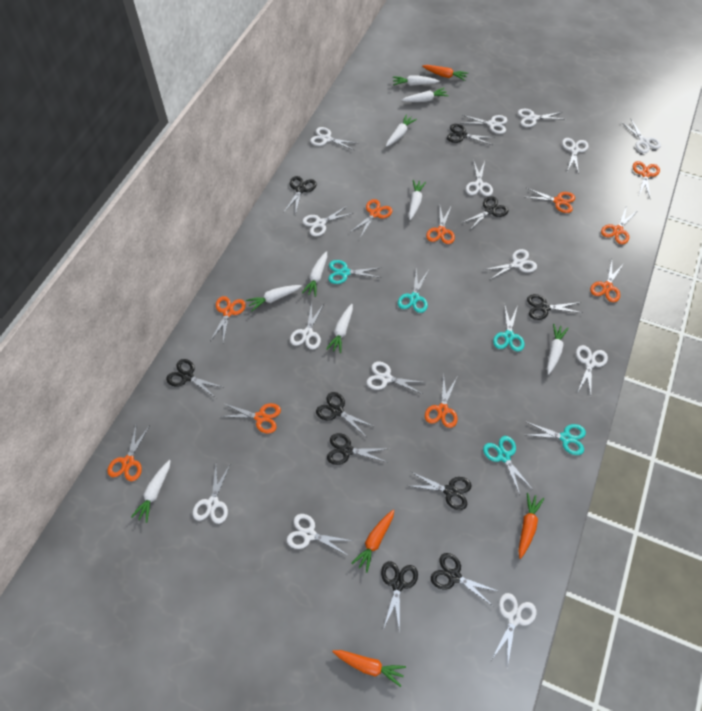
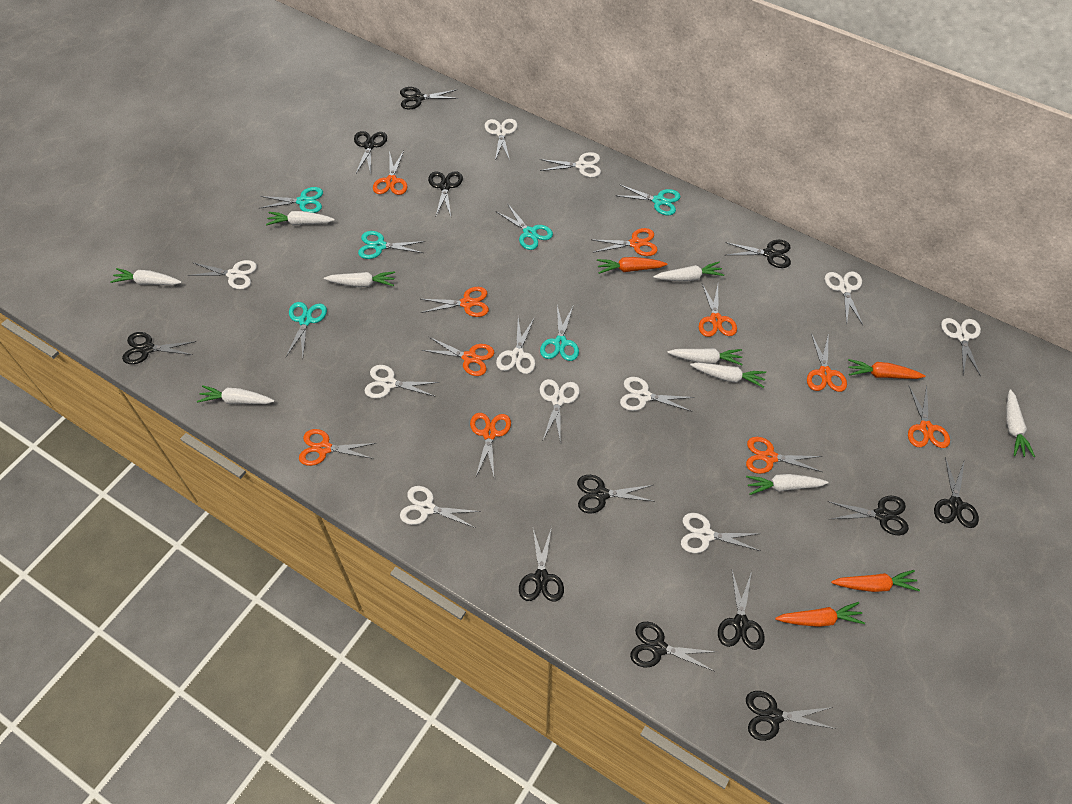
black scissors: 10 -> 12
turquoise scissors: 5 -> 6
white scissors: 14 -> 11

